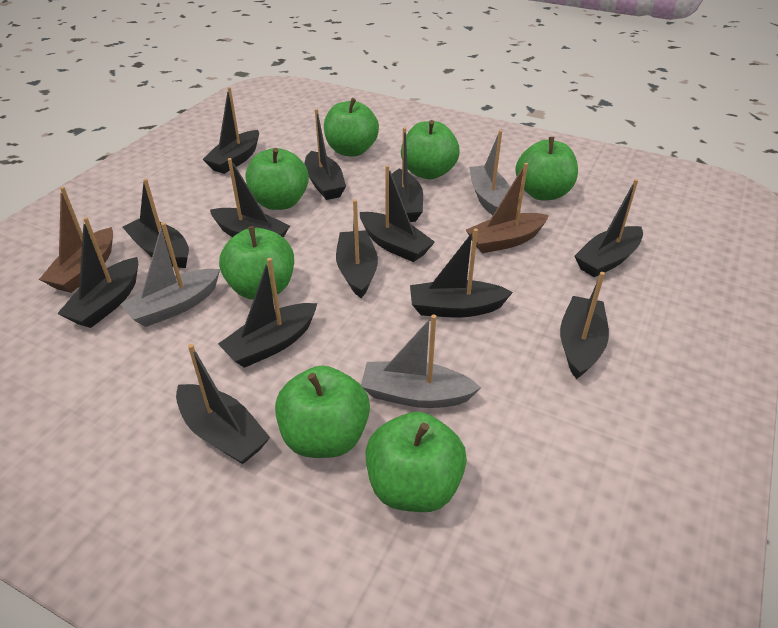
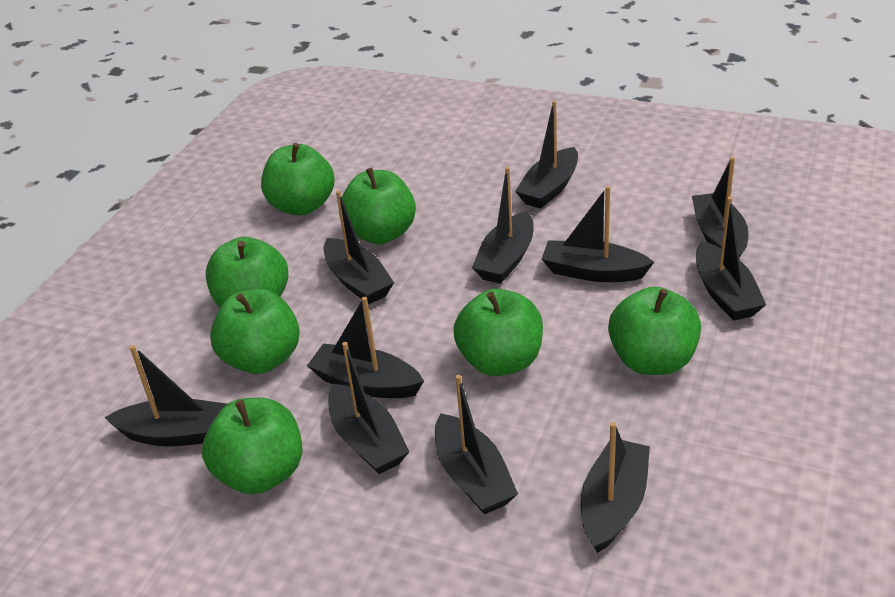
black boat: 13 -> 11
brown boat: 2 -> 0
grey boat: 3 -> 0

